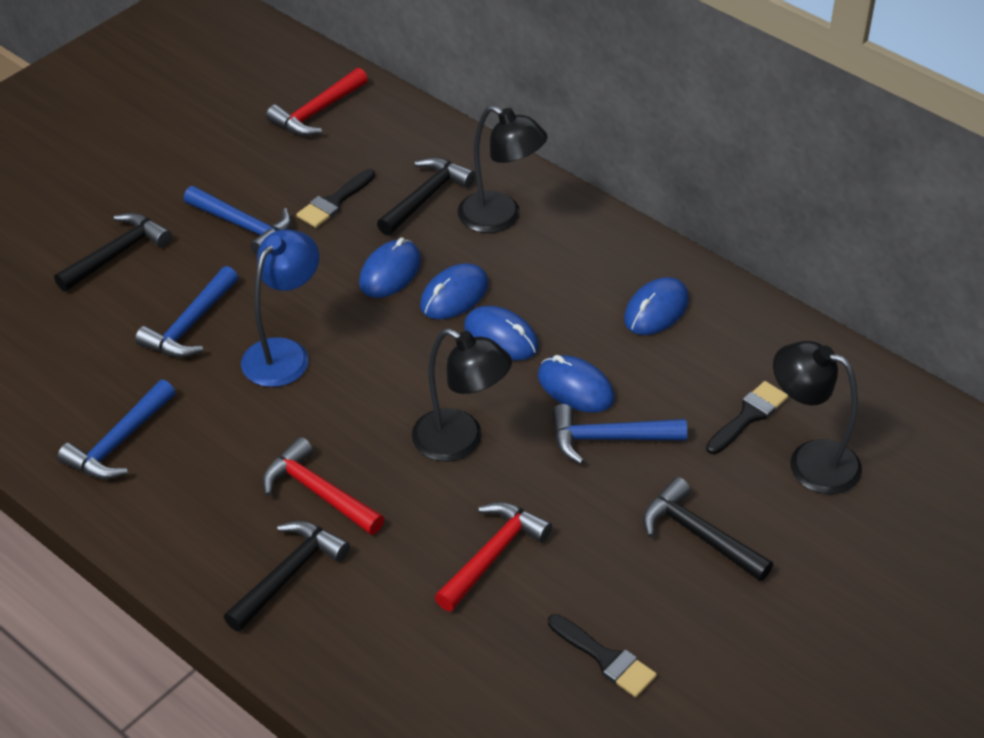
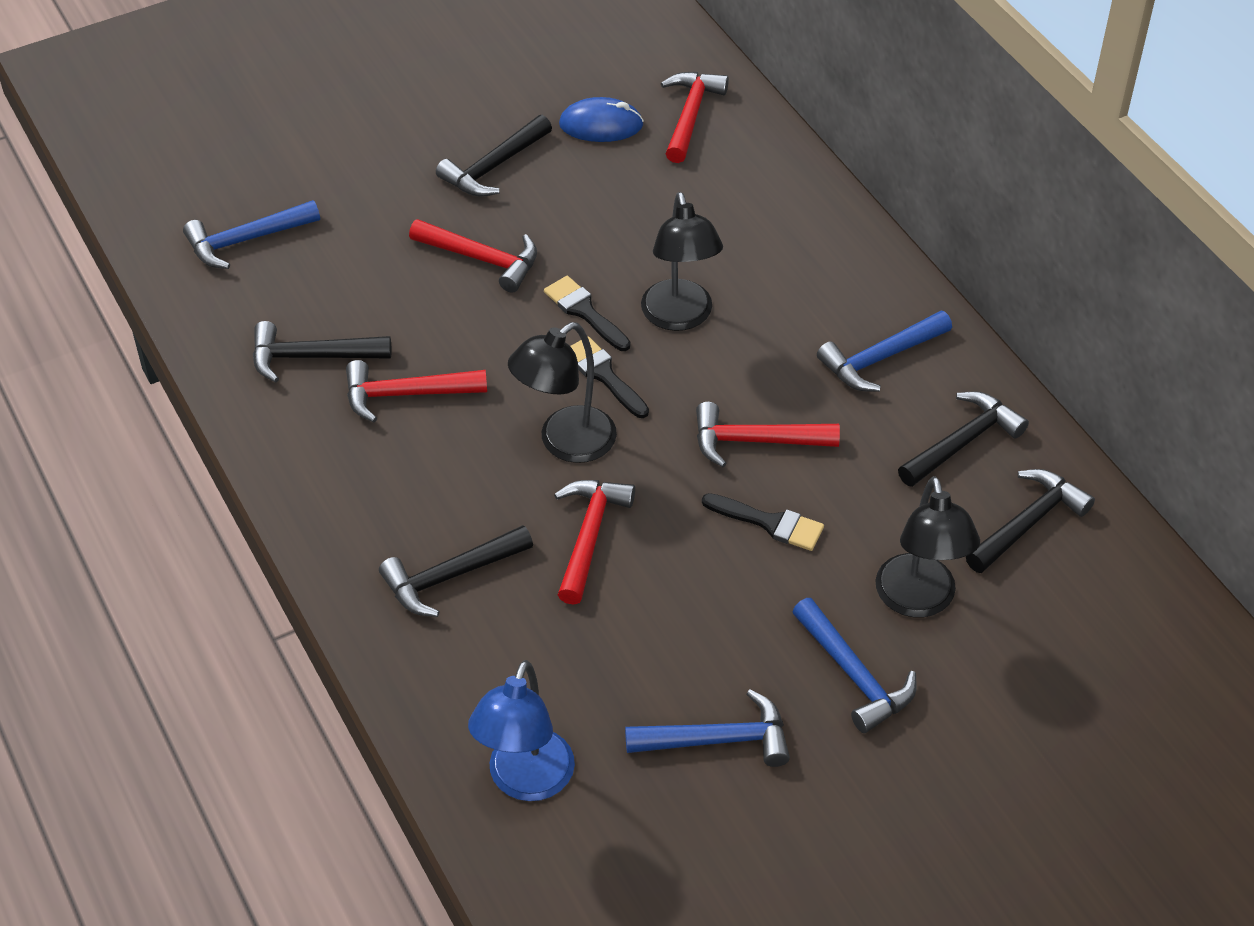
black hammer: 4 -> 5
blue mouse: 5 -> 1
red hammer: 3 -> 5

